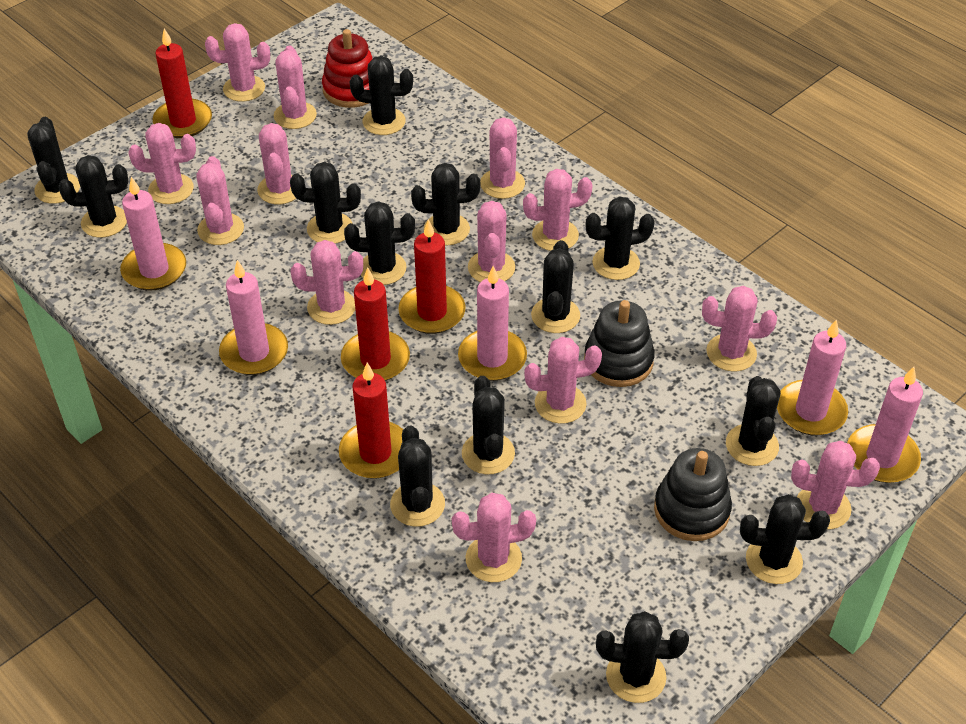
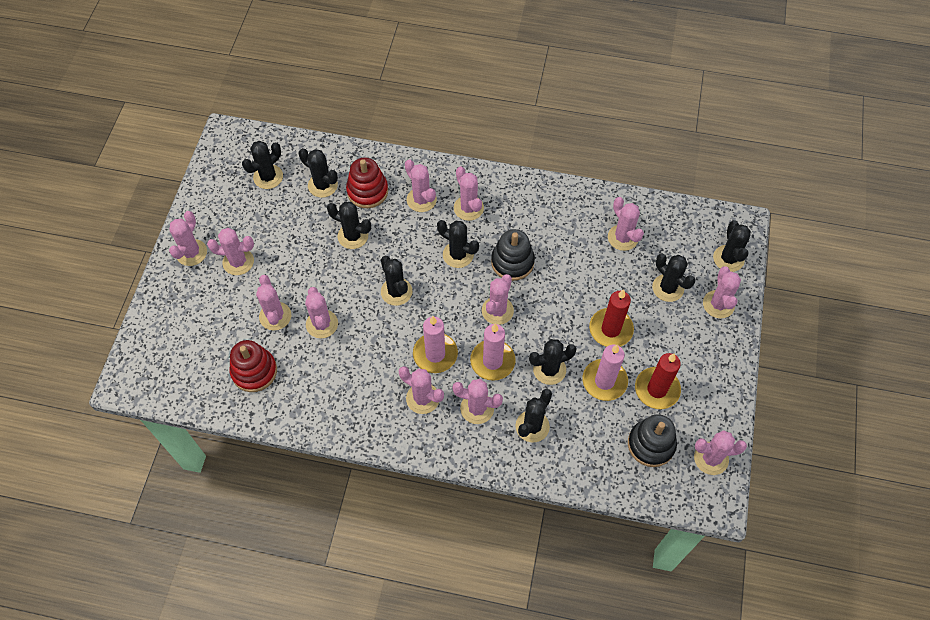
black cactus: 13 -> 9
pink cactus: 13 -> 12
pink candle: 5 -> 3
red candle: 4 -> 2
red stacking toy: 1 -> 2

